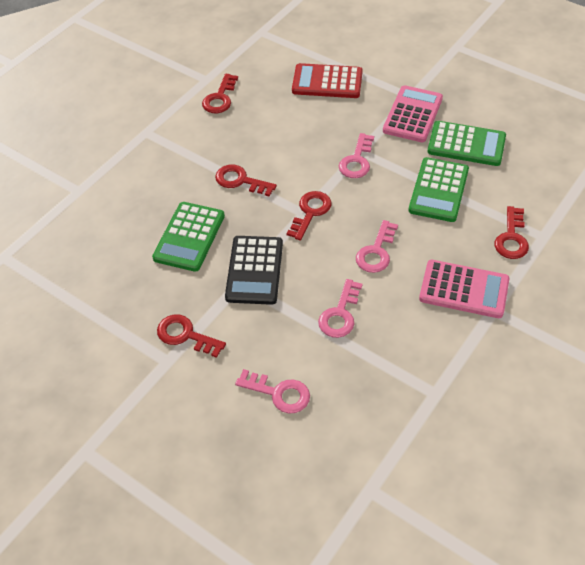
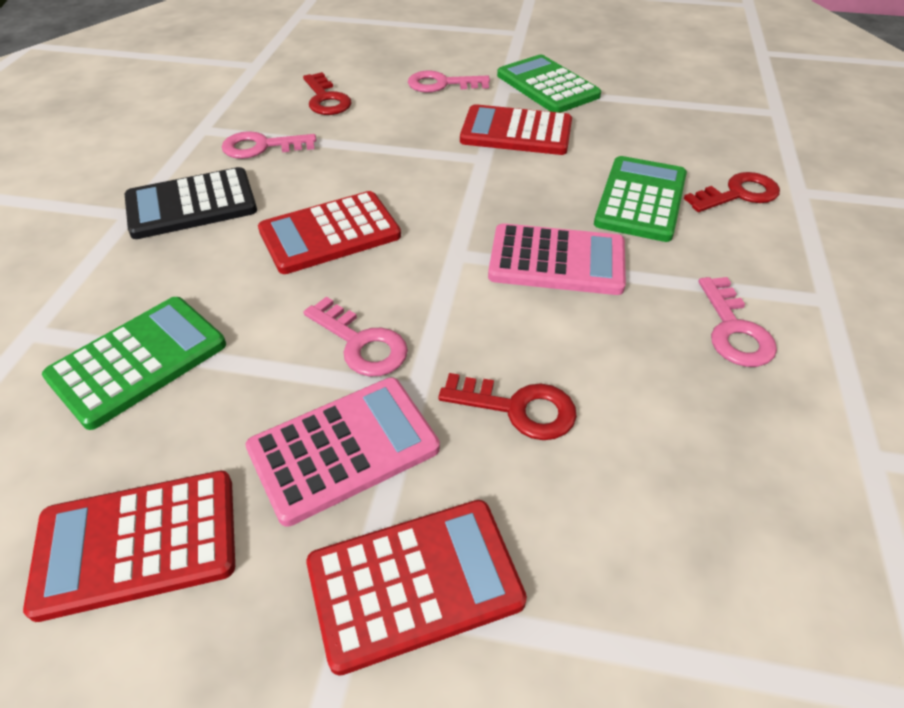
red calculator: 1 -> 4
red key: 5 -> 3

